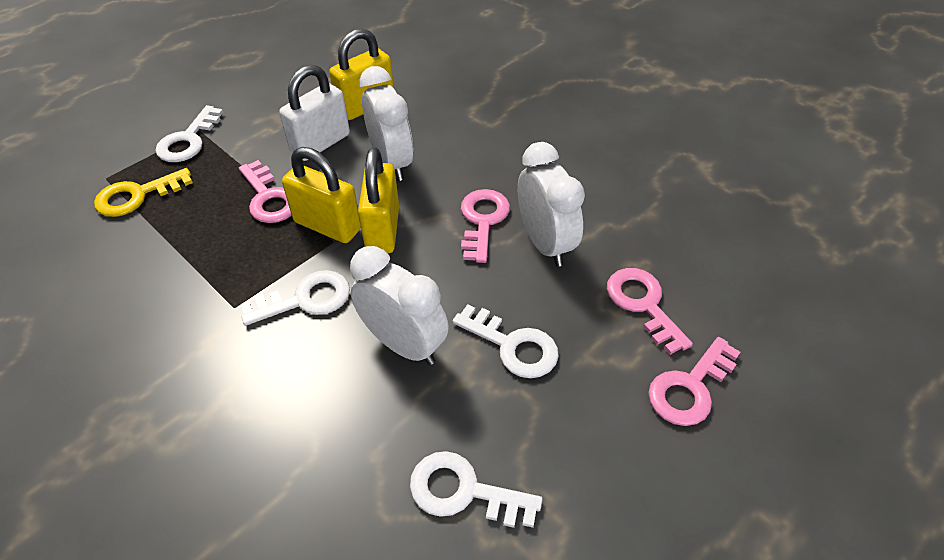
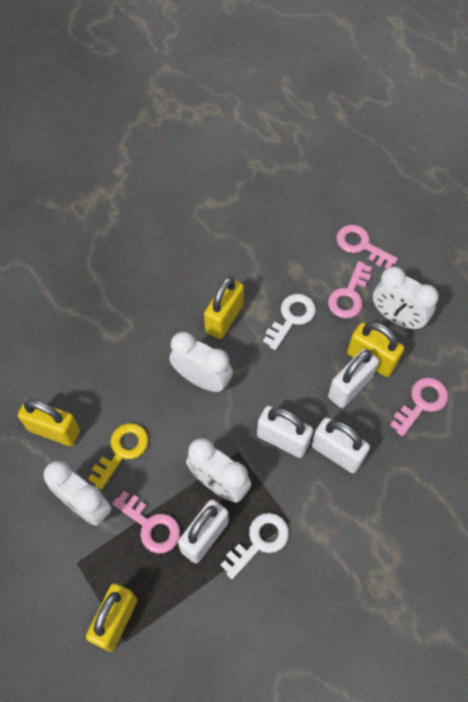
white clock: 3 -> 4
white key: 4 -> 2
white padlock: 1 -> 4
yellow padlock: 3 -> 4

